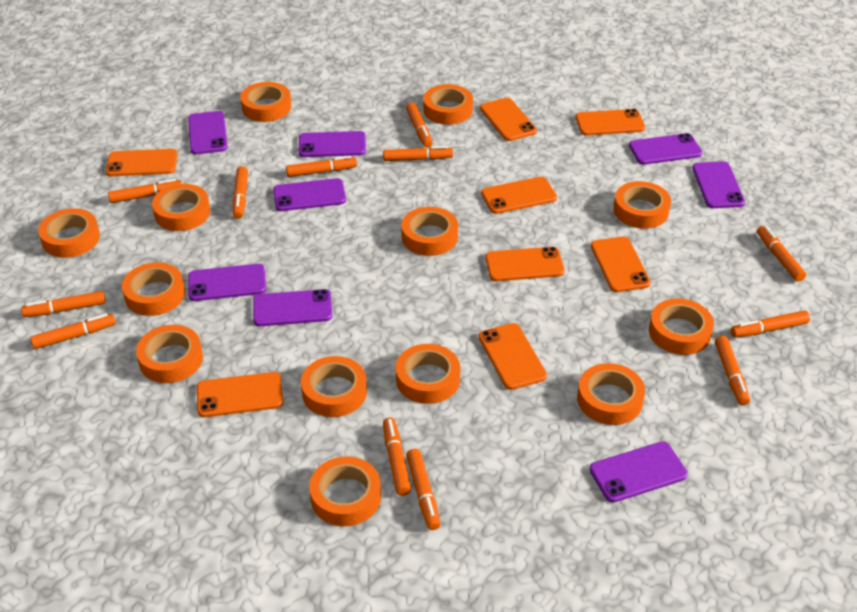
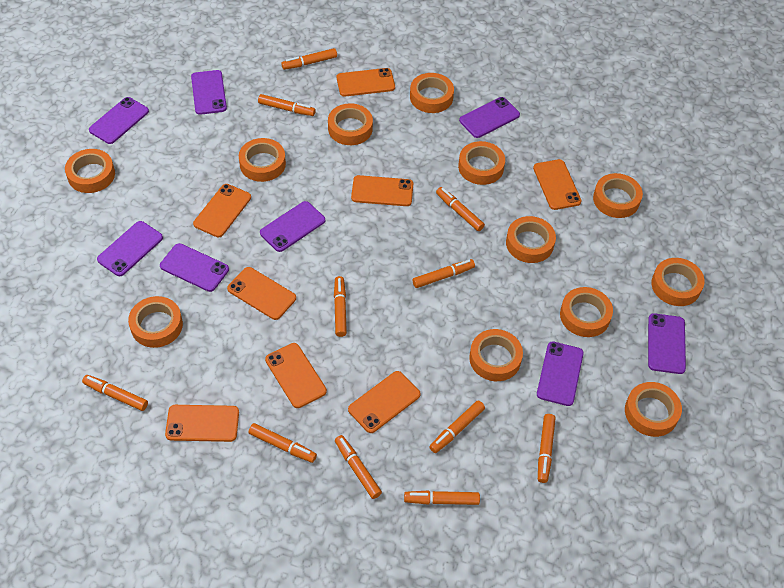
orange marker: 12 -> 11
orange tape: 13 -> 12

